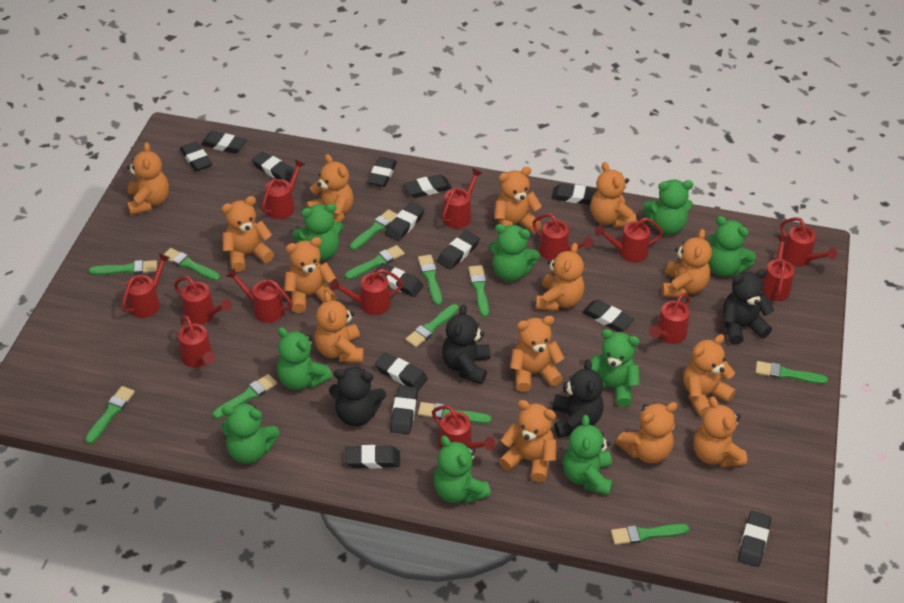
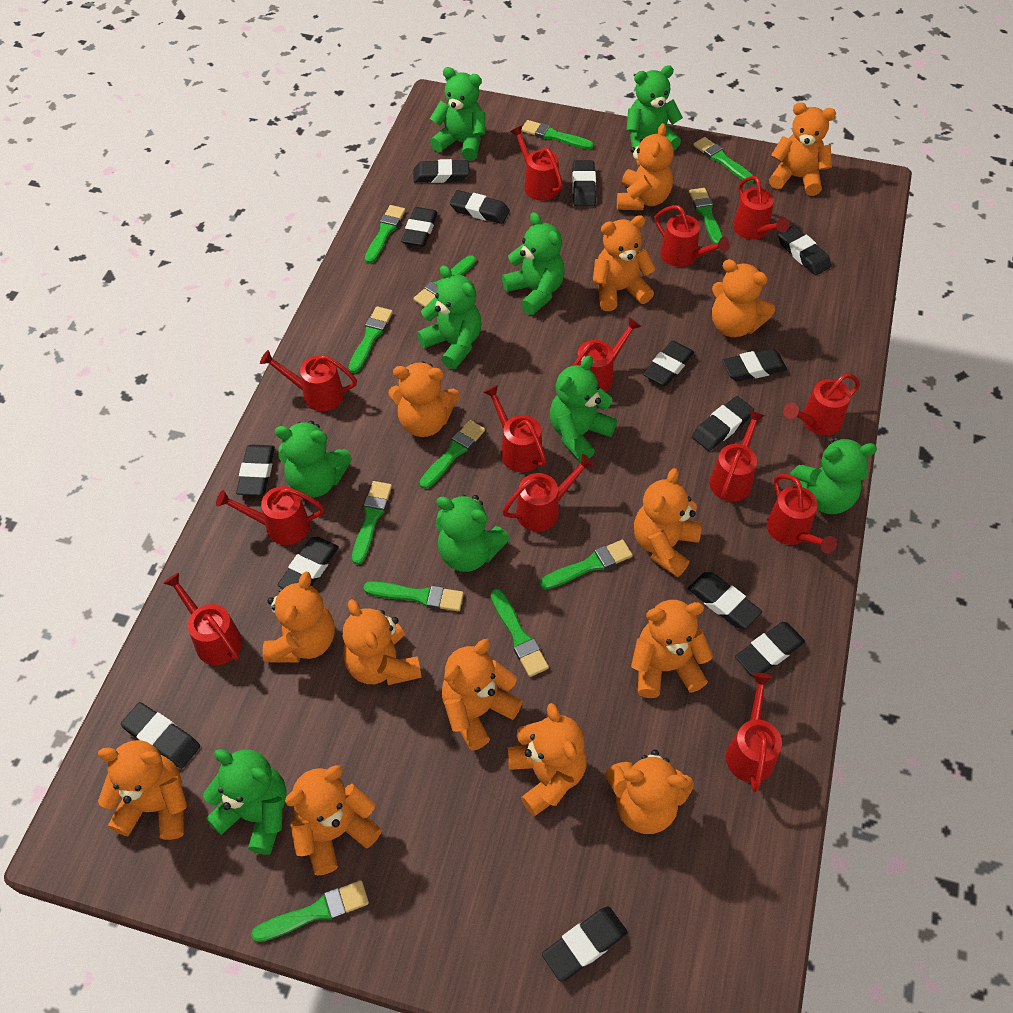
black teddy bear: 4 -> 0

